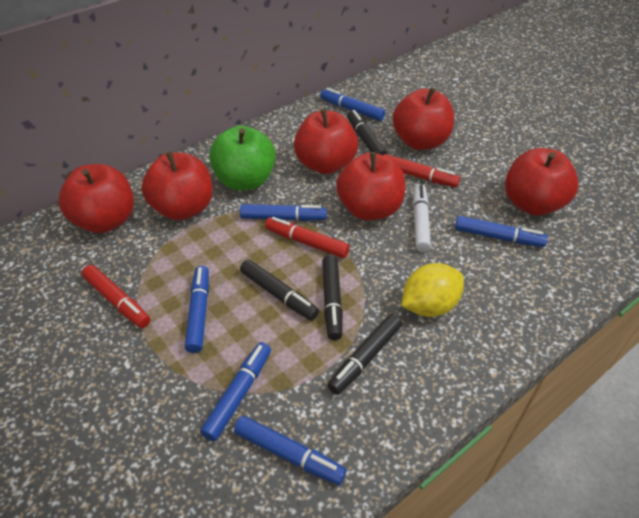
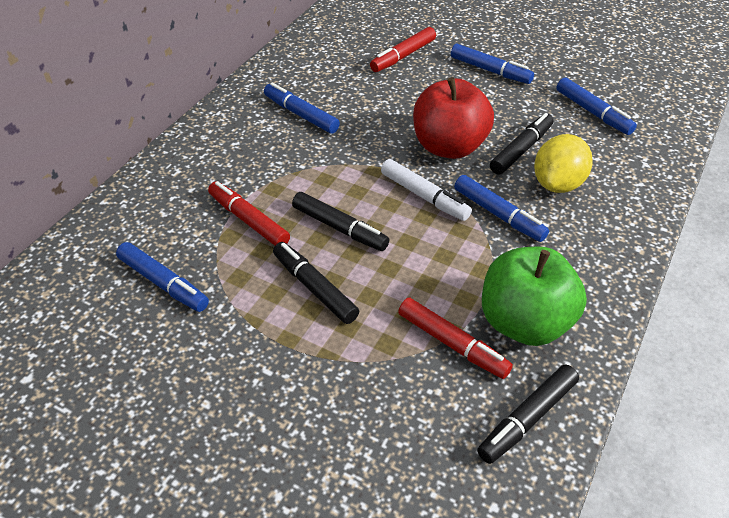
blue marker: 6 -> 5
red apple: 6 -> 1

